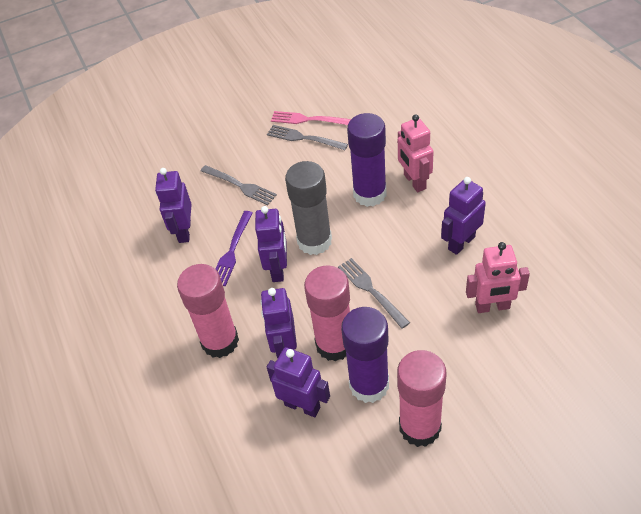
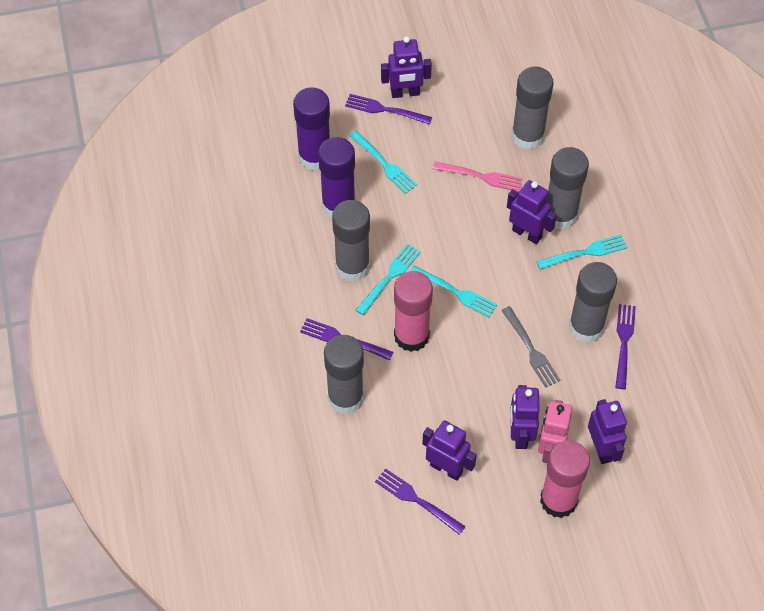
grey fork: 3 -> 1
grey glue stick: 1 -> 5
pink glue stick: 3 -> 2
pink robot: 2 -> 1
purple fork: 1 -> 4
turquoise fork: 0 -> 4

